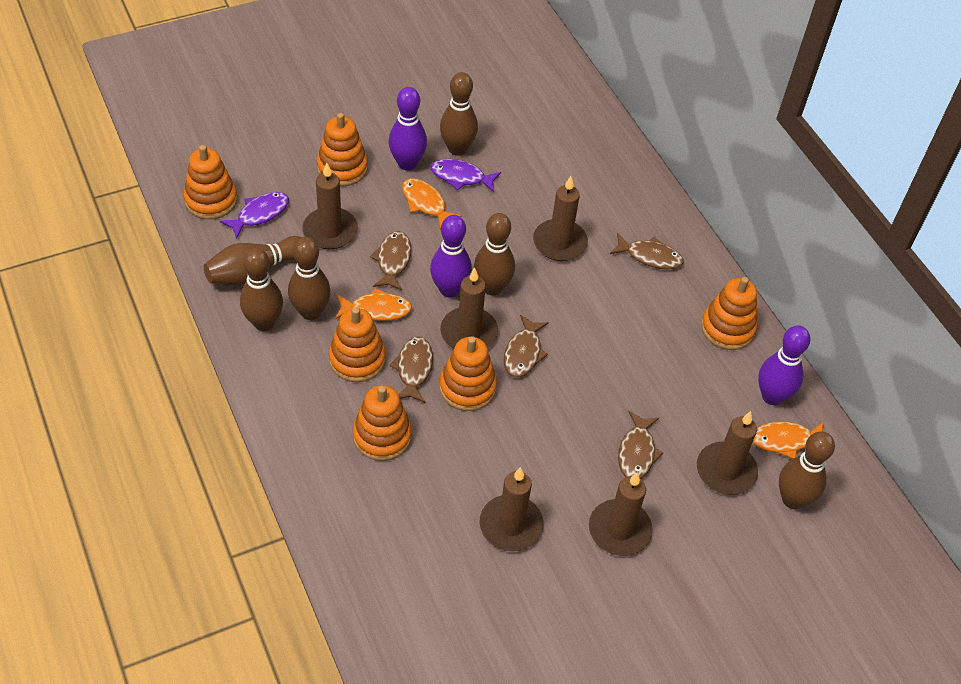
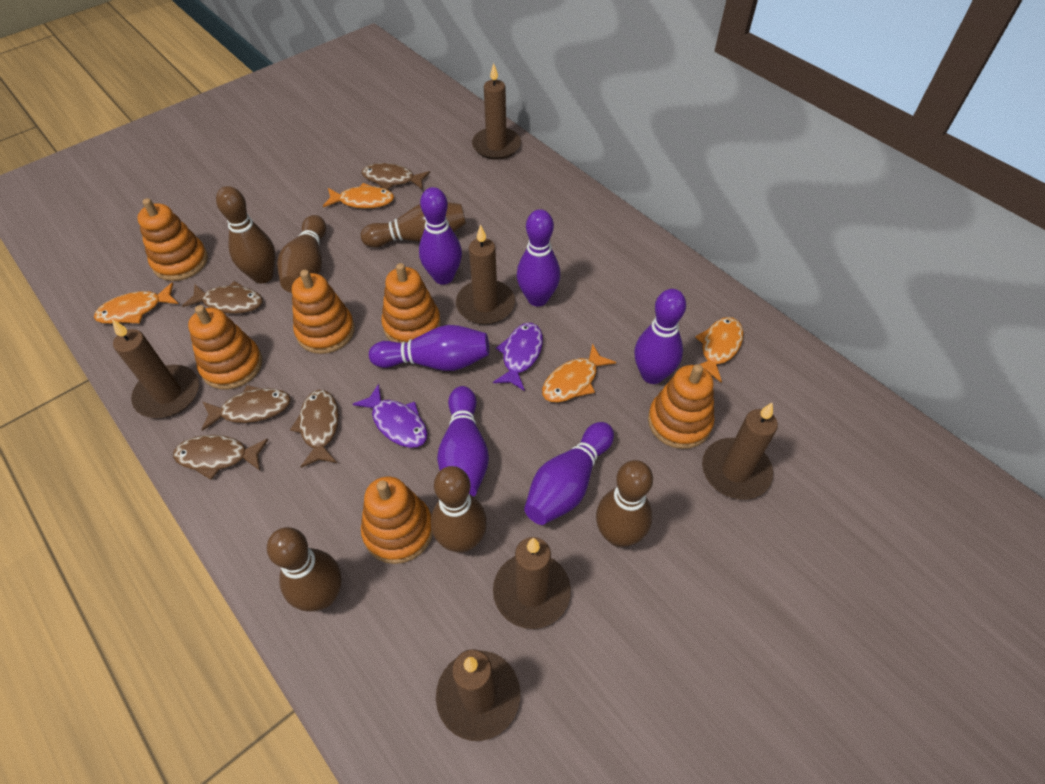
orange fish: 3 -> 4
purple bowling pin: 3 -> 6

